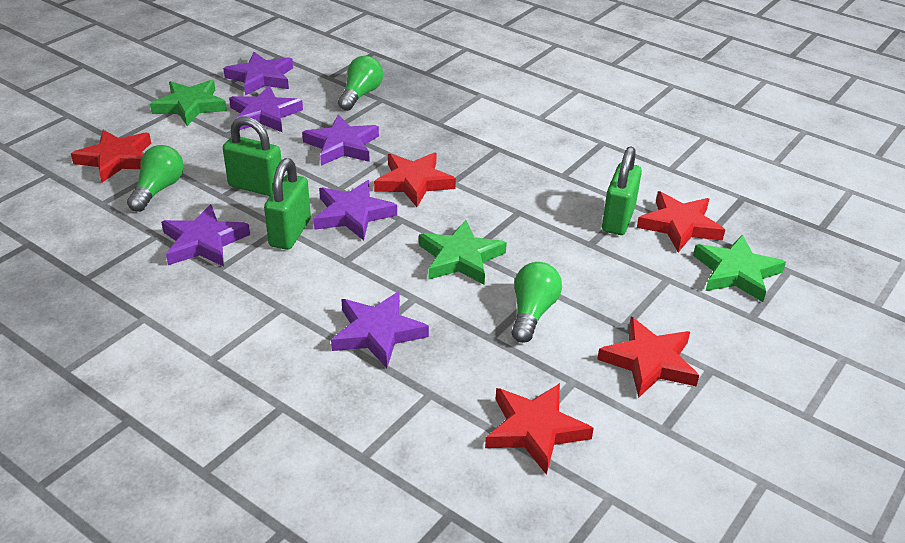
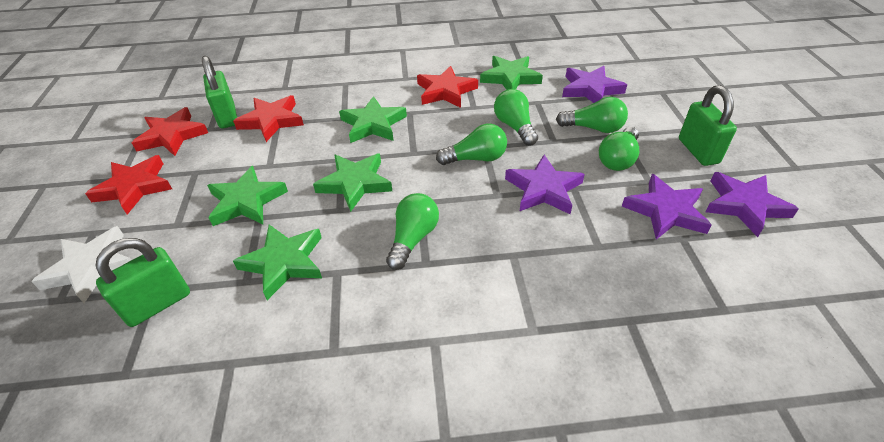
green light bulb: 3 -> 5
green star: 3 -> 5
purple star: 6 -> 4
red star: 5 -> 4
white star: 0 -> 1

